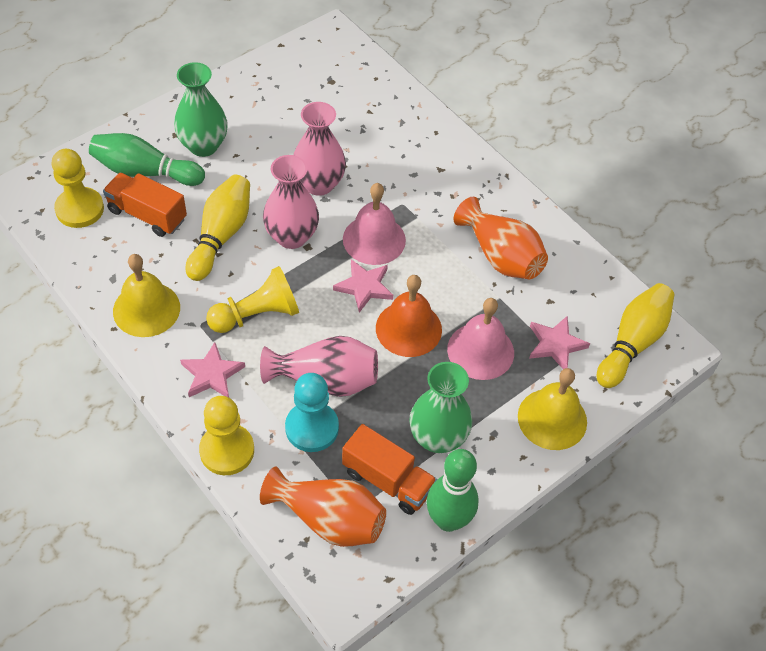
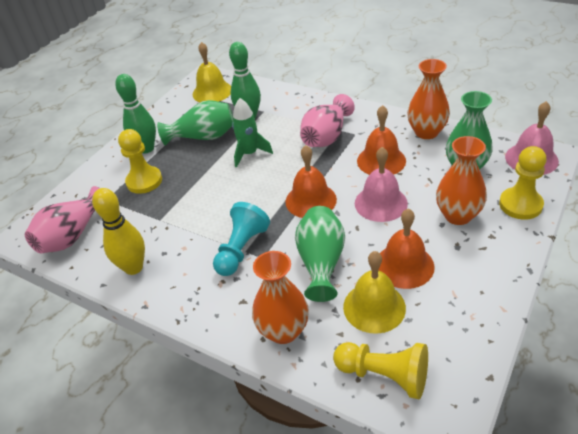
green rocket: 0 -> 1
green vase: 2 -> 3
orange bell: 1 -> 3
orange truck: 2 -> 0
orange vase: 2 -> 3
pink star: 3 -> 0
pink vase: 3 -> 2
yellow bowling pin: 2 -> 1

